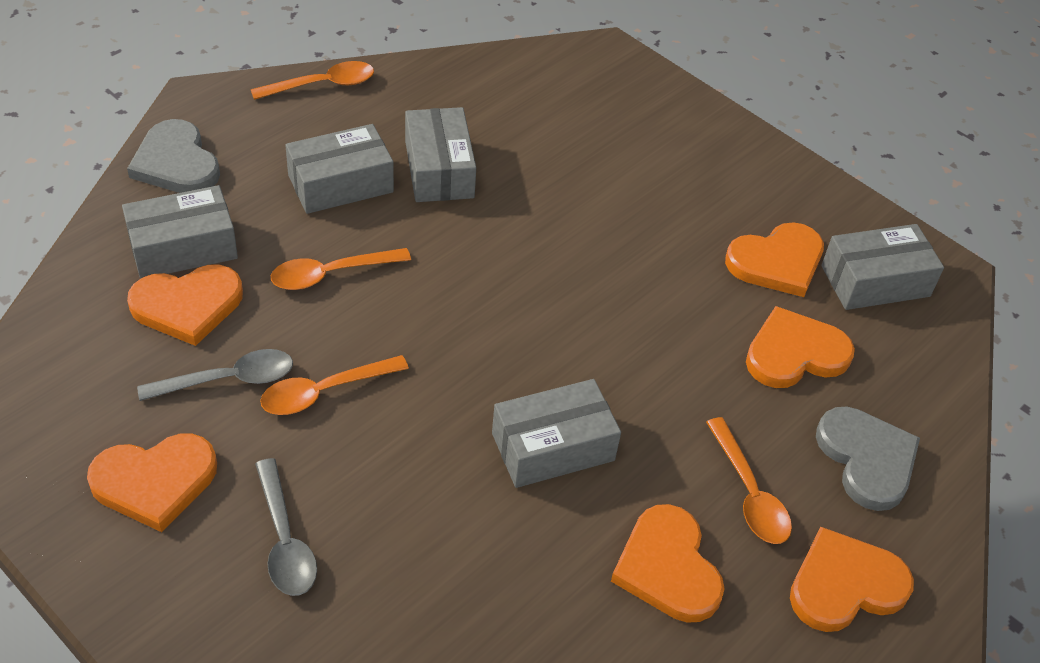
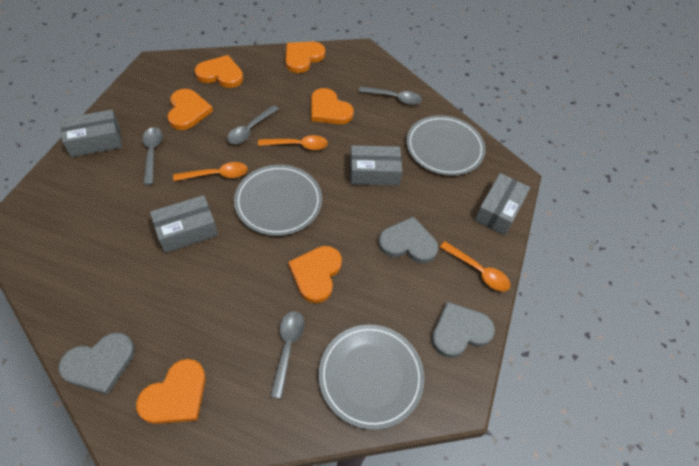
grey box: 5 -> 4
grey heart: 2 -> 3
grey plate: 0 -> 3
grey spoon: 2 -> 4
orange spoon: 4 -> 3

